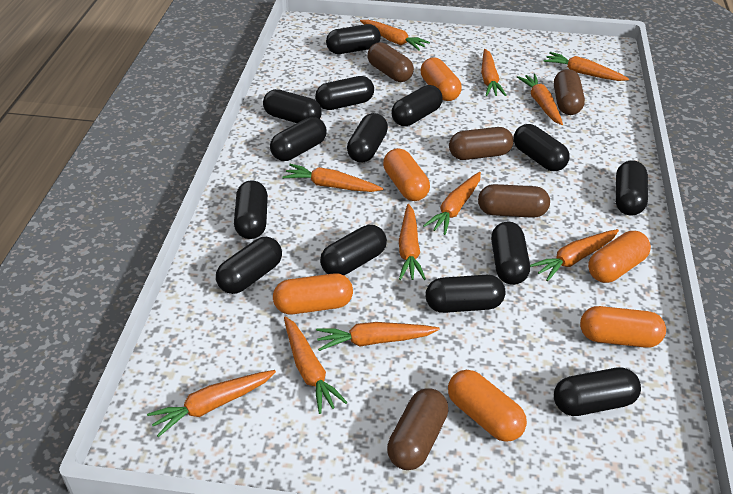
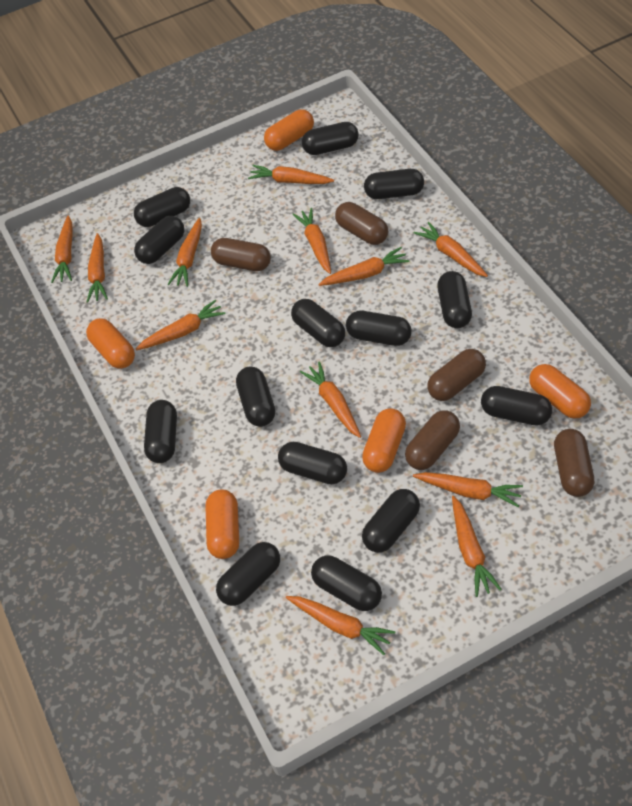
orange capsule: 6 -> 5
orange carrot: 11 -> 12

